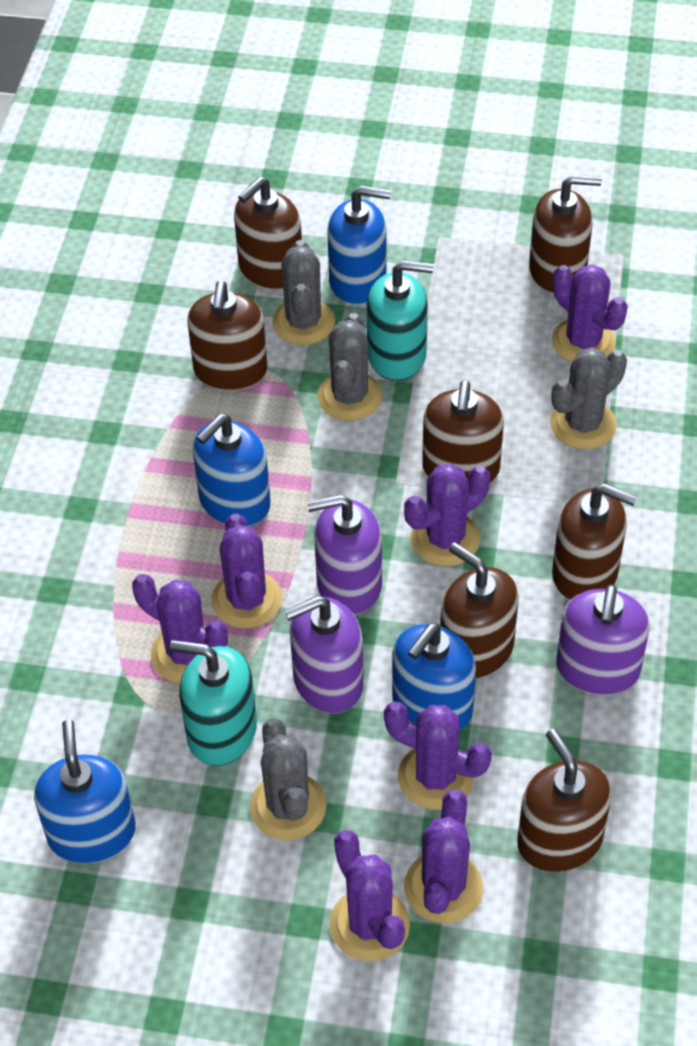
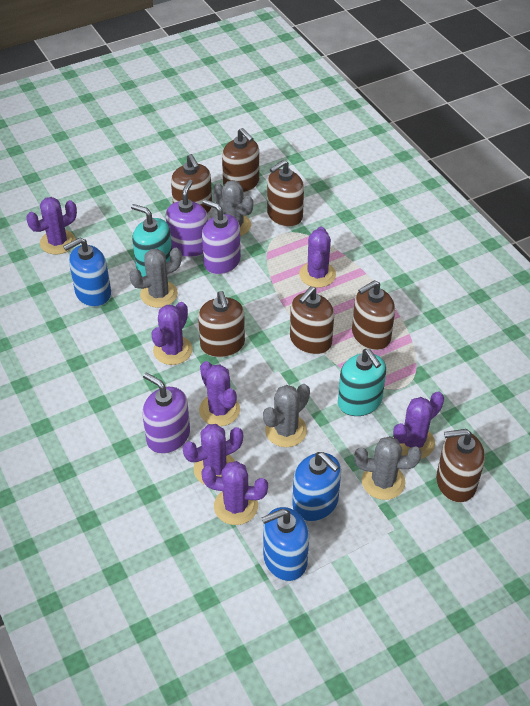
blue soap dispenser: 4 -> 3

